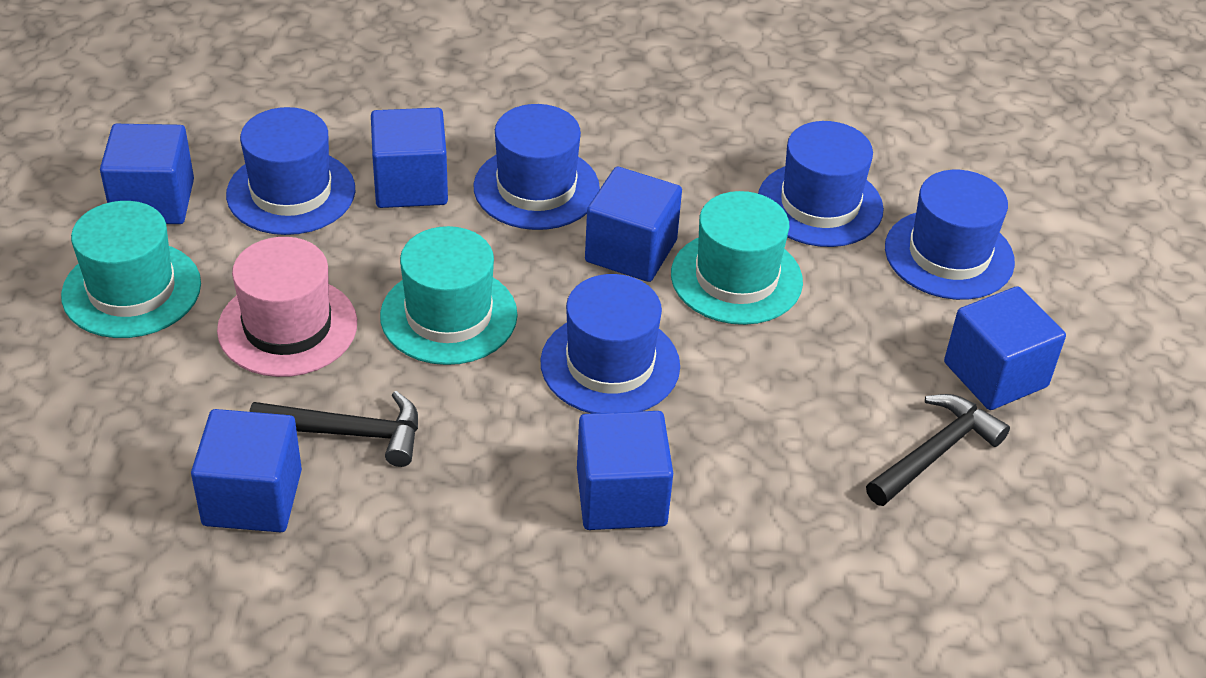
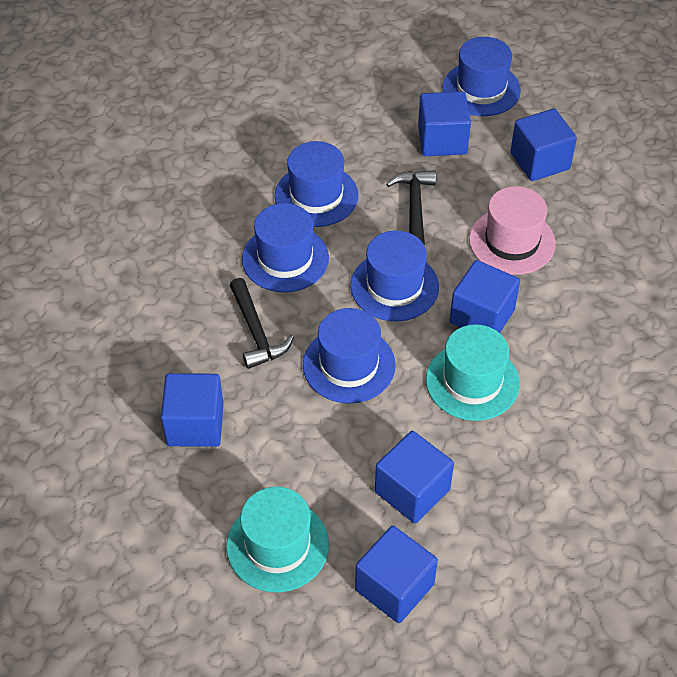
turquoise hat: 3 -> 2

